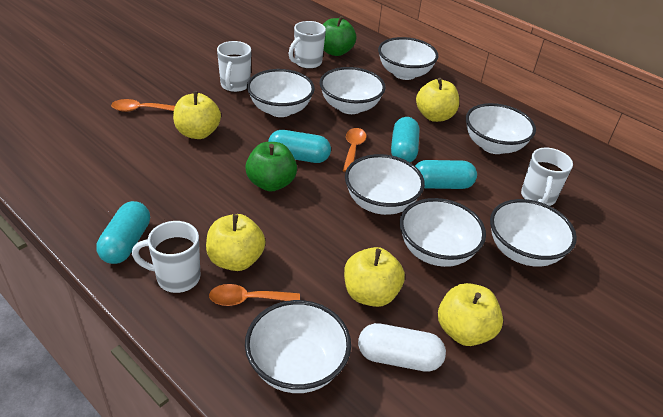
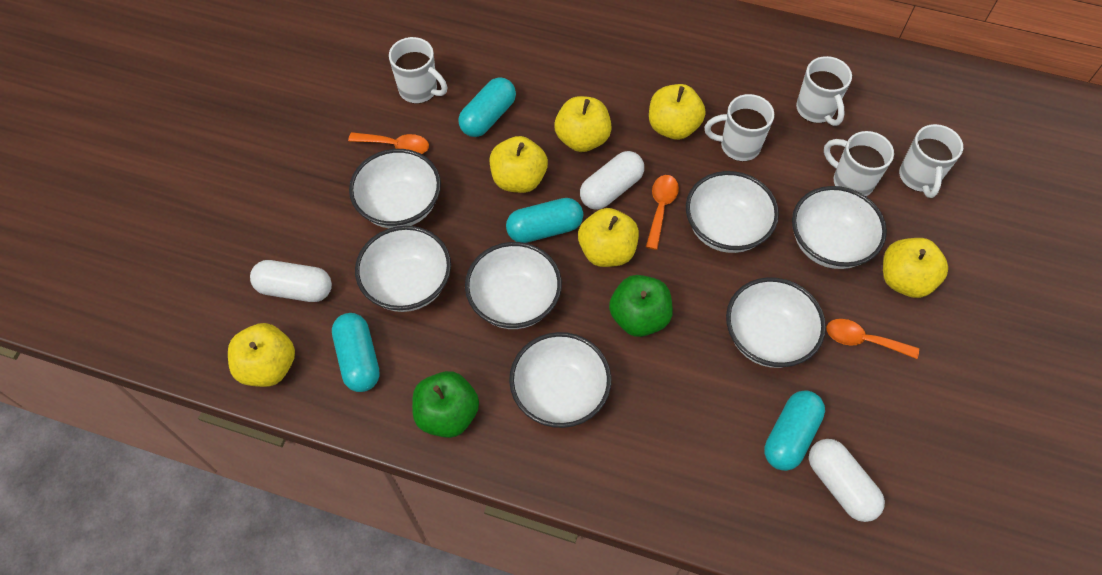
white bowl: 8 -> 7
white capsule: 1 -> 3
white mug: 4 -> 5
yellow apple: 5 -> 6

